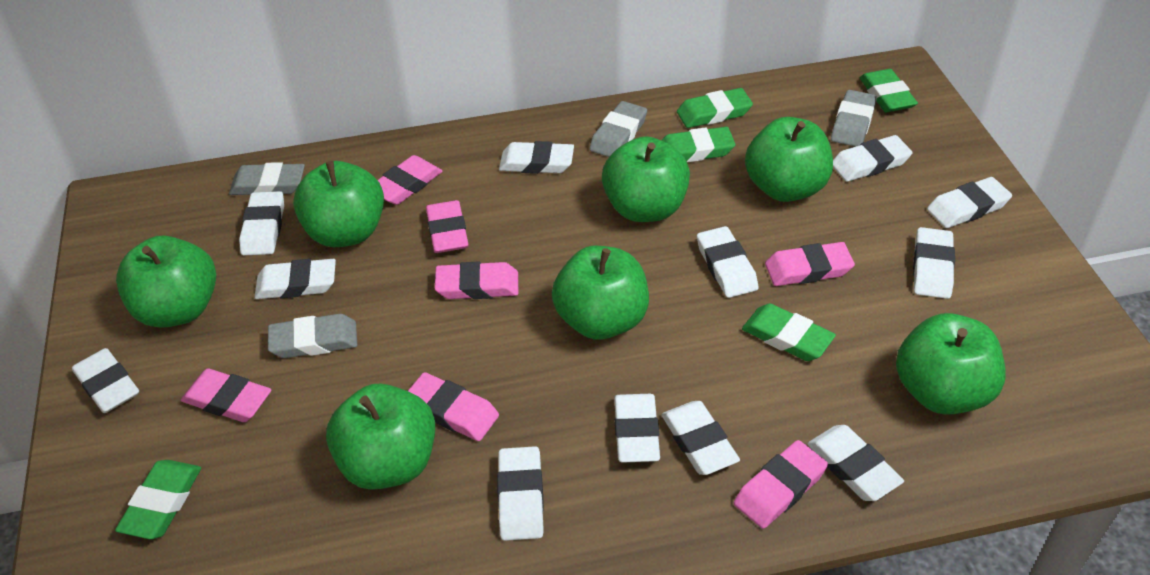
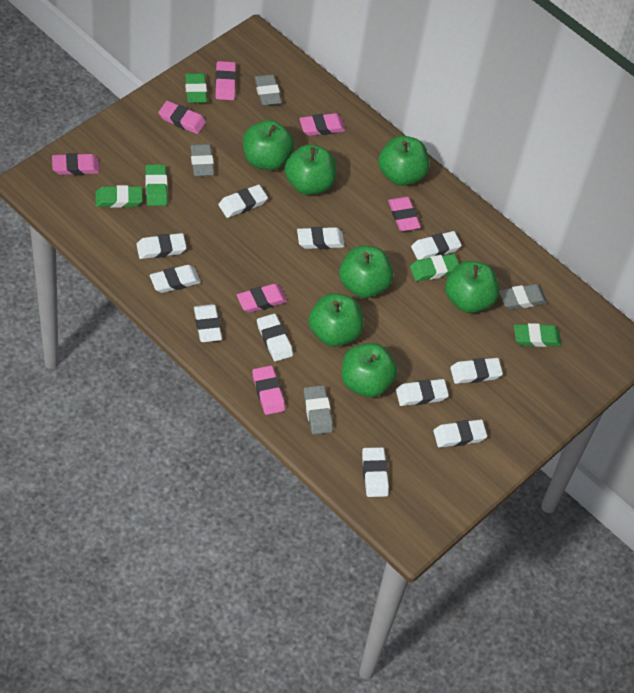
white eraser: 12 -> 11

